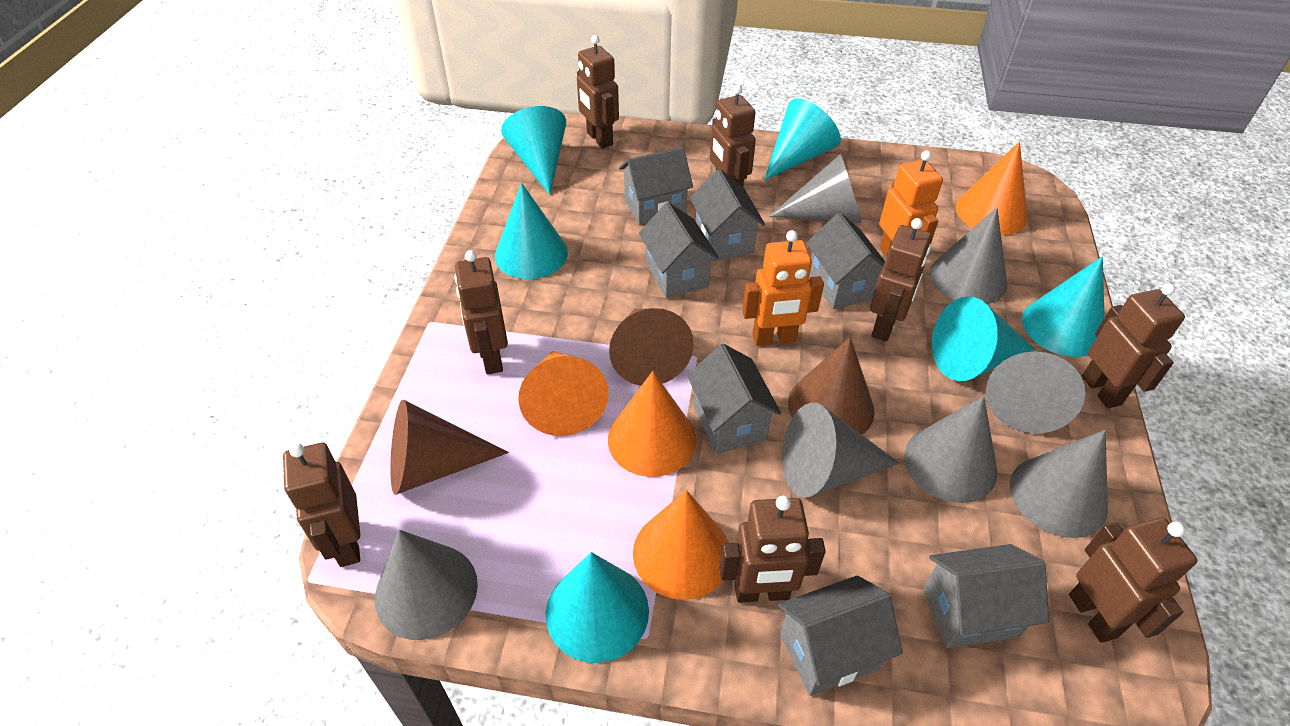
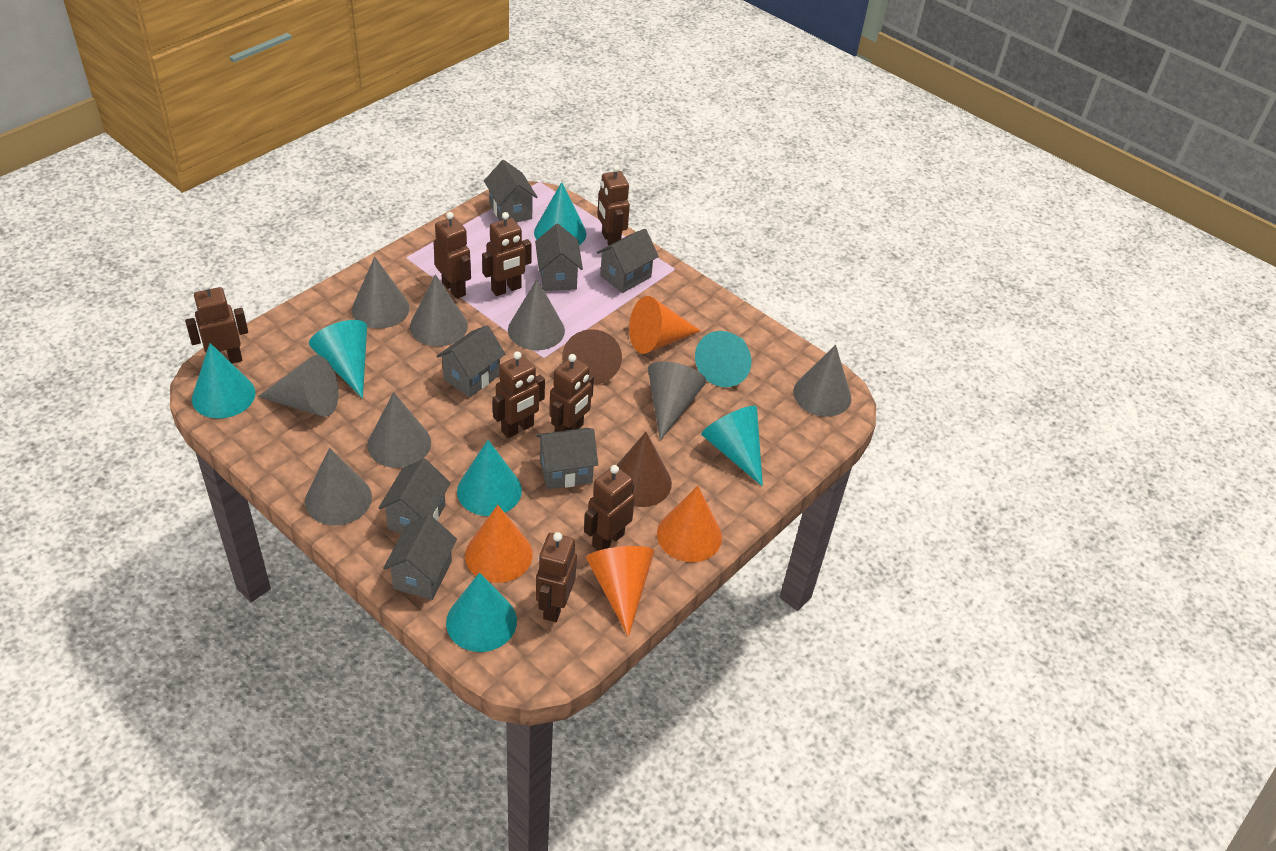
brown cone: 3 -> 2
grey cone: 7 -> 8
orange robot: 2 -> 0
turquoise cone: 6 -> 7

